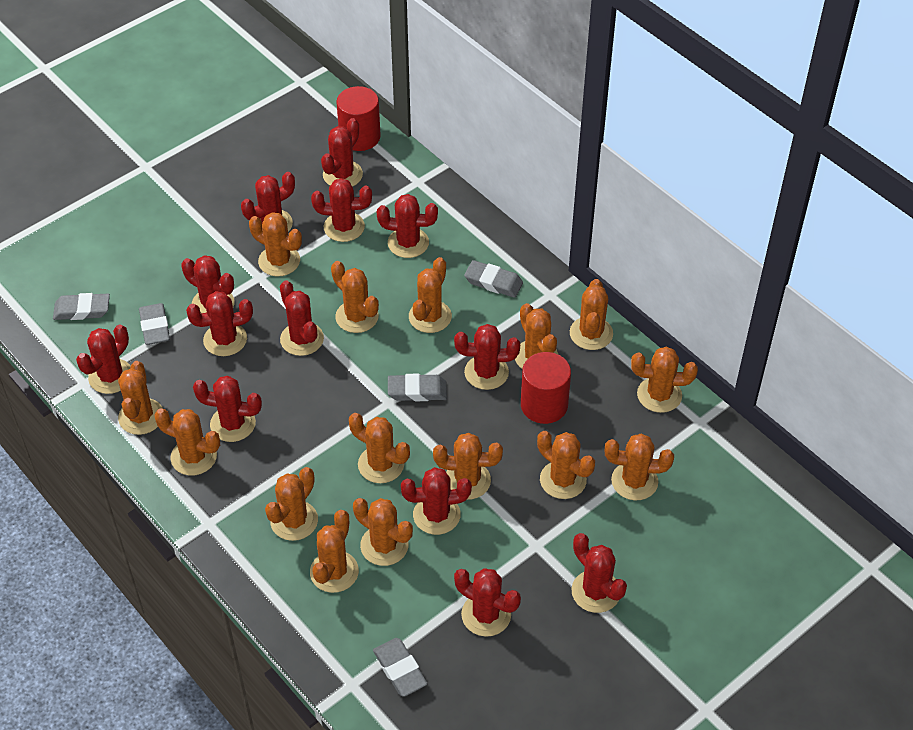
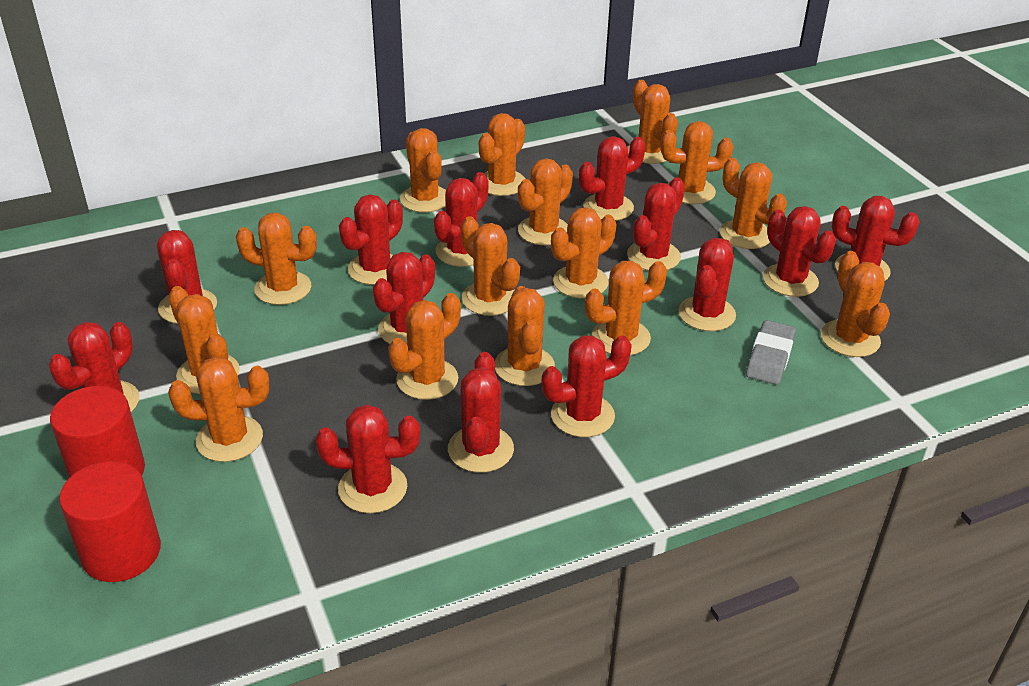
grey eraser: 5 -> 1

